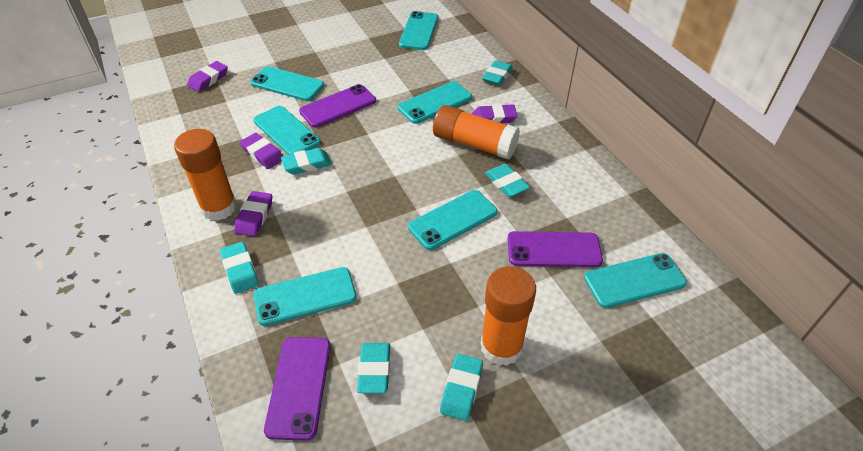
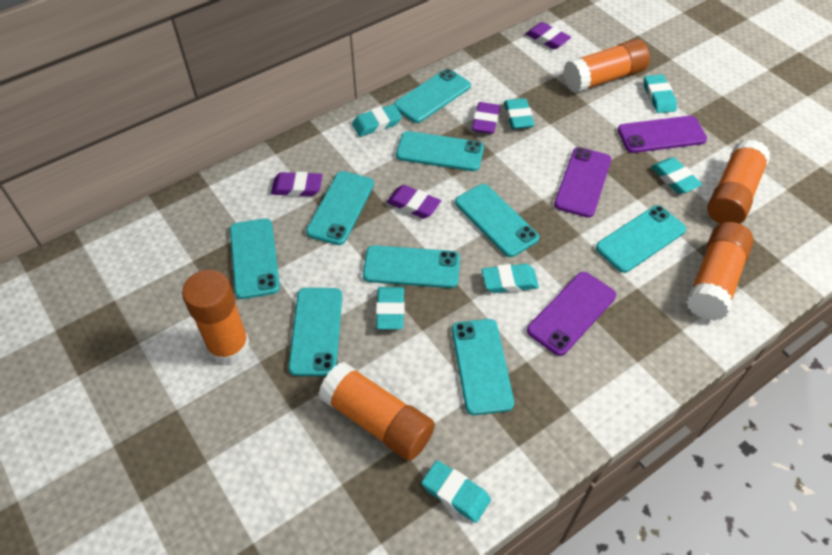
orange glue stick: 3 -> 5
turquoise eraser: 6 -> 7
turquoise phone: 7 -> 9

